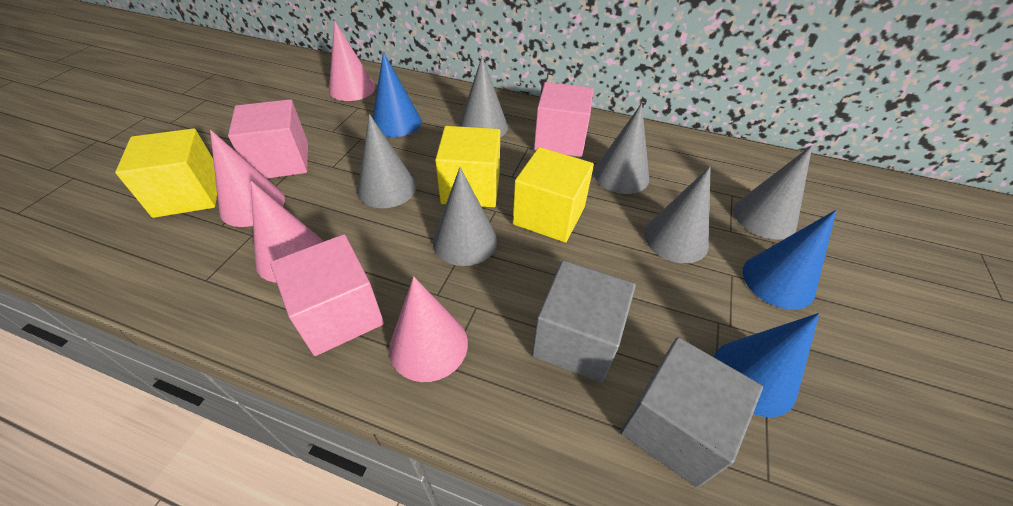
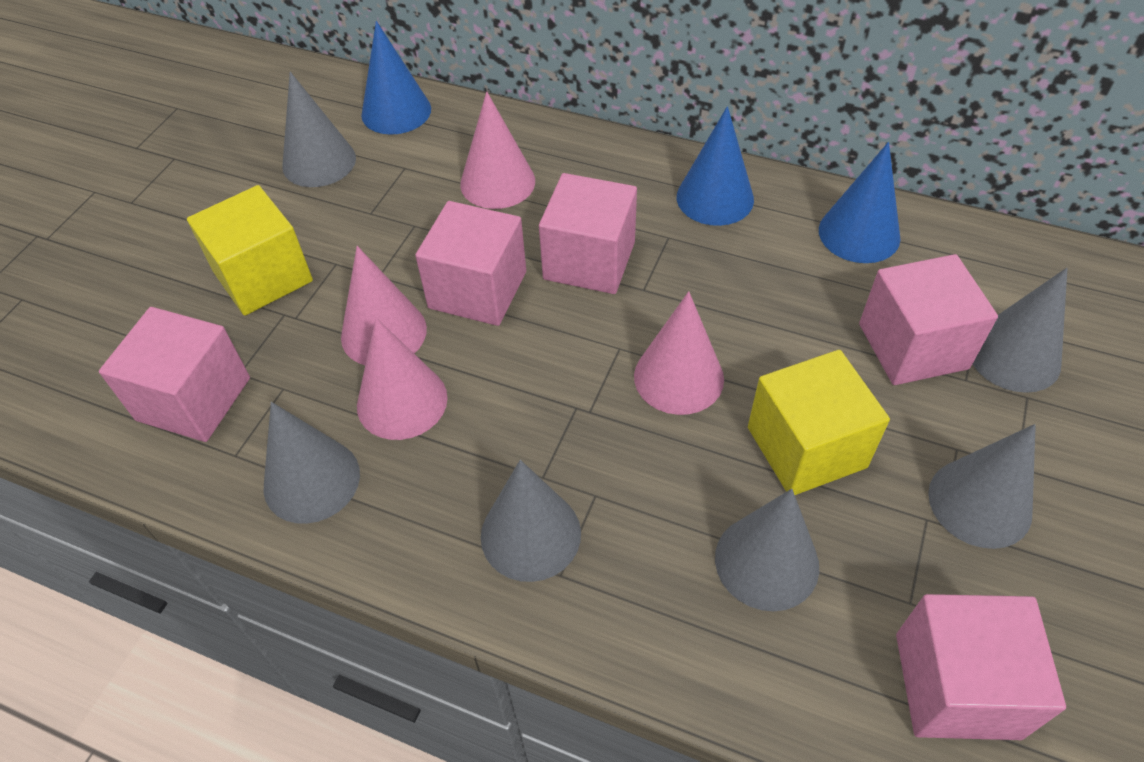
grey cube: 2 -> 0
pink cube: 3 -> 5
yellow cube: 3 -> 2

